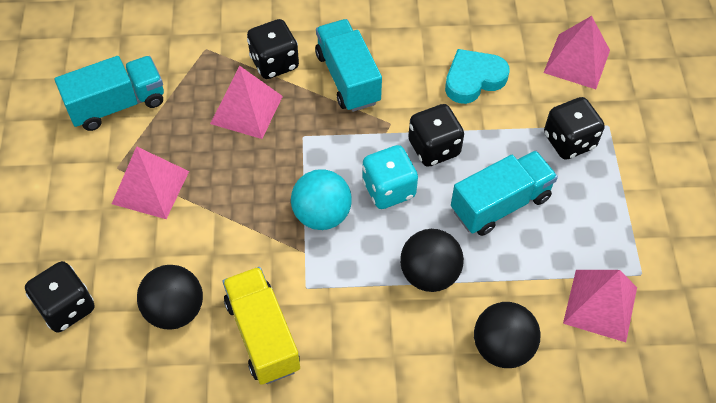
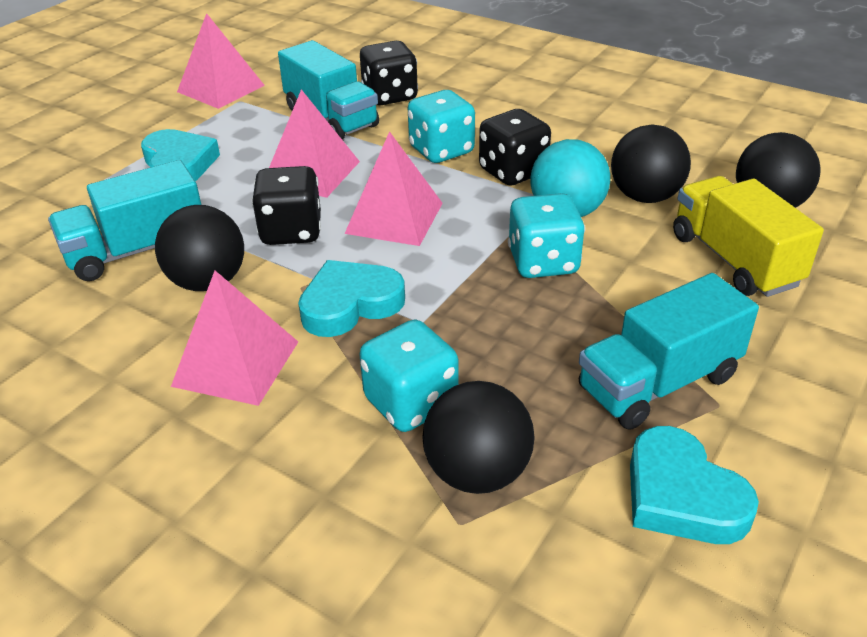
black ball: 3 -> 4
black dice: 4 -> 3
turquoise dice: 1 -> 3
turquoise heart: 1 -> 3

